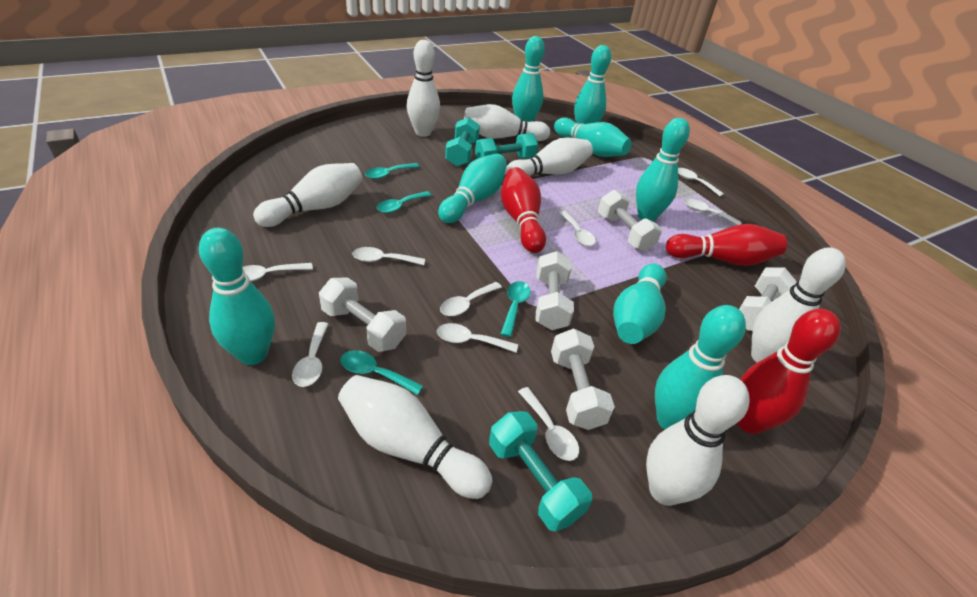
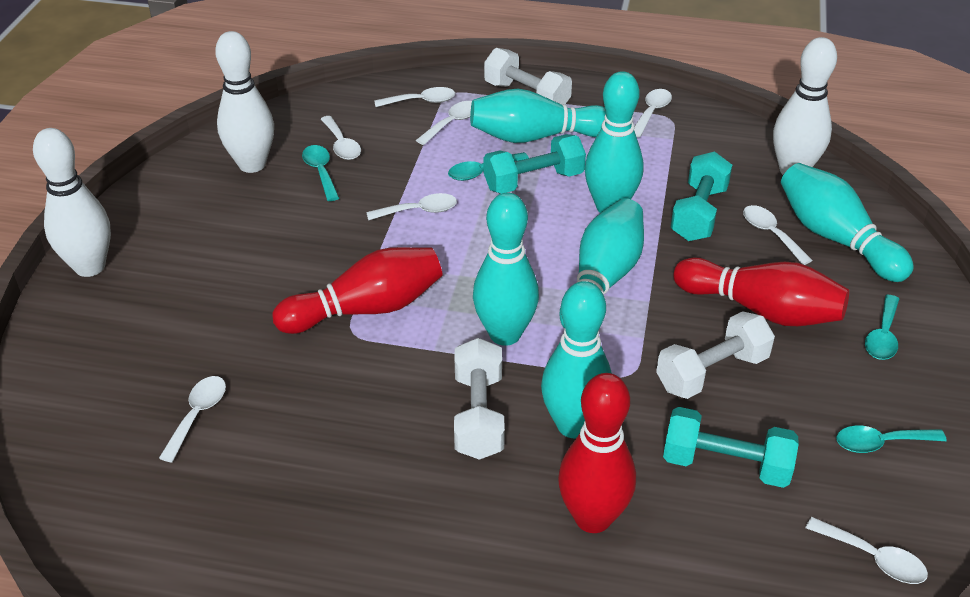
turquoise bowling pin: 8 -> 6
white bowling pin: 7 -> 3
white dumbbell: 5 -> 3
white spoon: 9 -> 8

